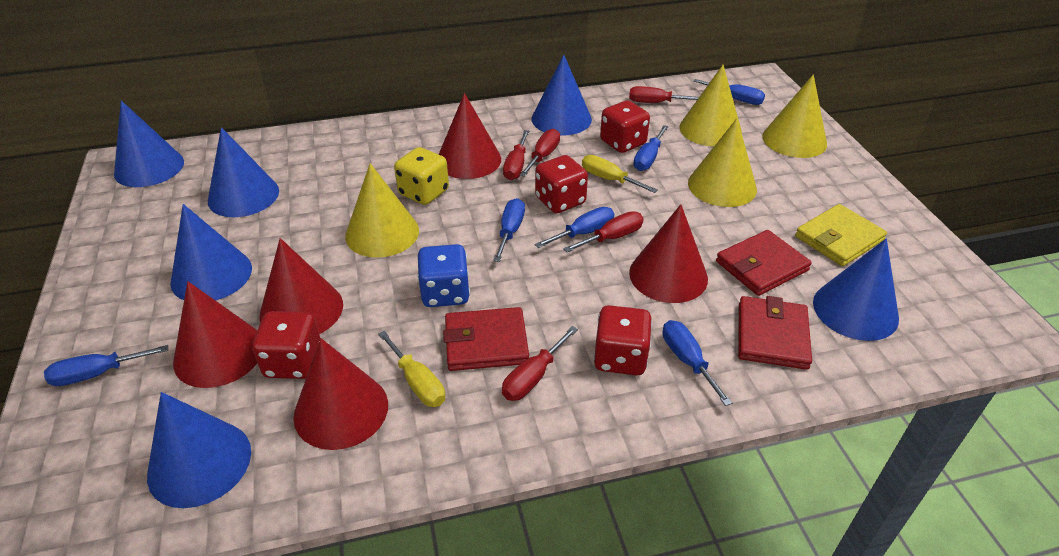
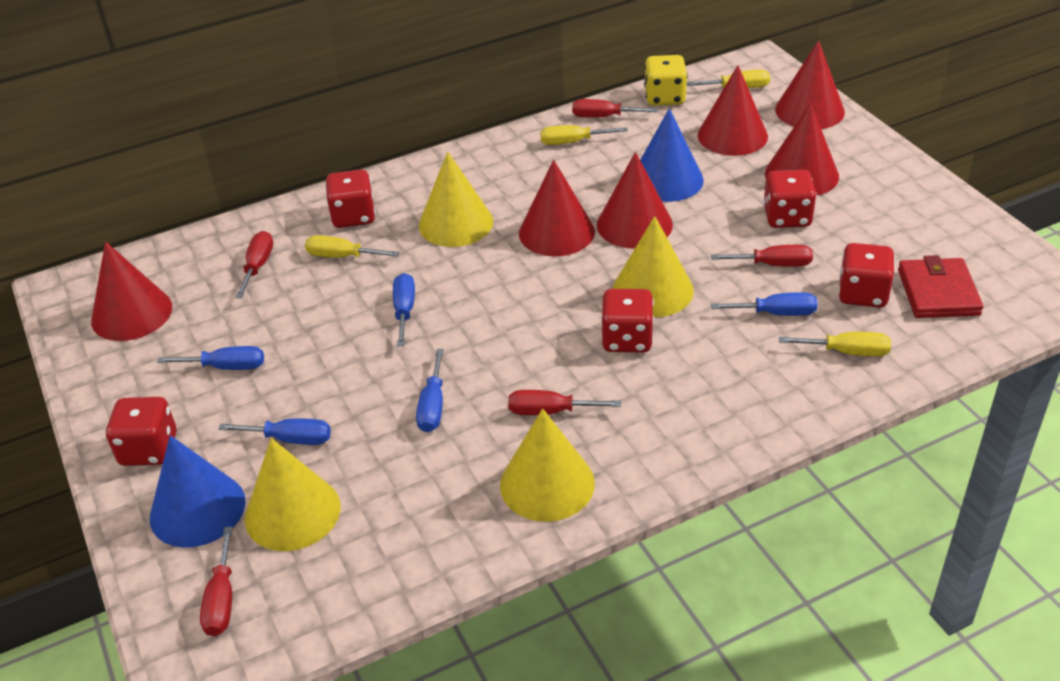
blue cone: 6 -> 2
blue dice: 1 -> 0
blue screwdriver: 6 -> 5
red cone: 5 -> 6
red dice: 4 -> 5
red wallet: 3 -> 1
yellow screwdriver: 2 -> 4
yellow wallet: 1 -> 0

